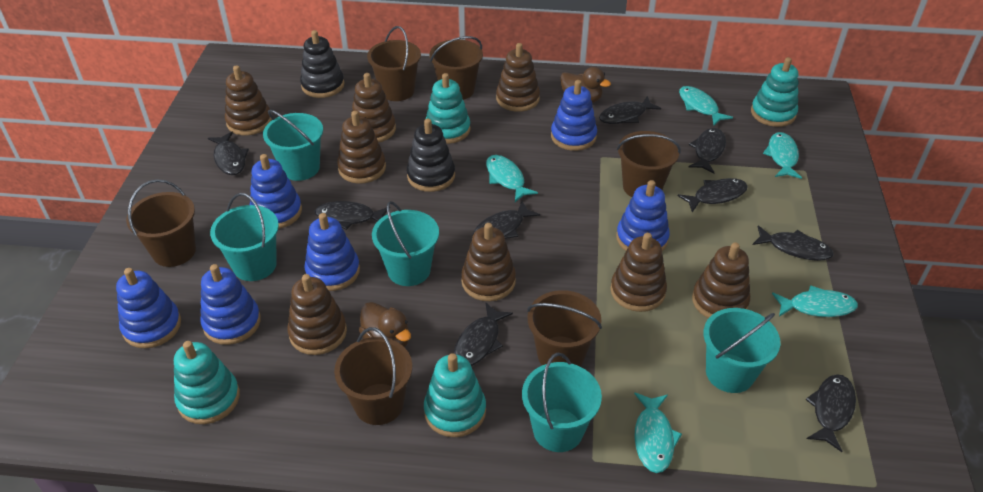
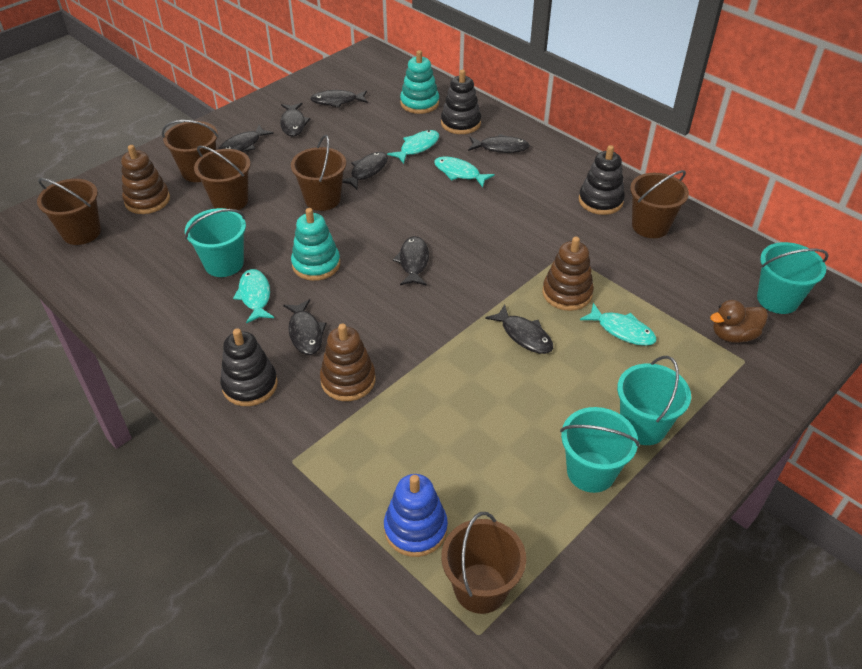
black fish: 9 -> 8
black stacking toy: 2 -> 3
blue stacking toy: 6 -> 1
brown duck: 2 -> 1
brown stacking toy: 8 -> 3
turquoise bucket: 5 -> 4
turquoise fish: 5 -> 4
turquoise stacking toy: 4 -> 2

